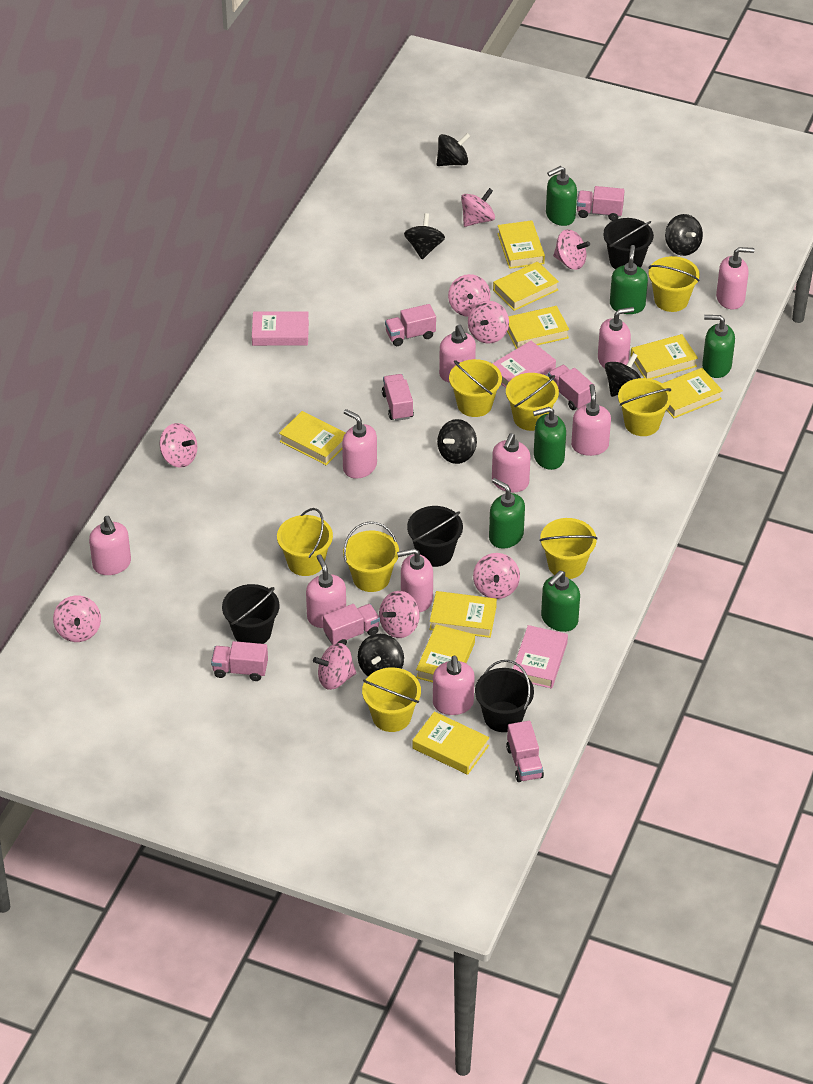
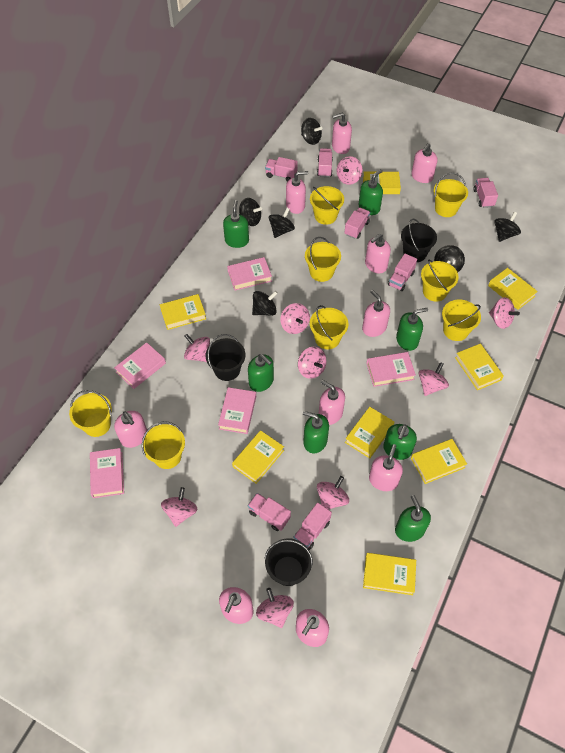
black bucket: 4 -> 3
green soap dispenser: 6 -> 7
pink book: 3 -> 5
yellow book: 9 -> 8

